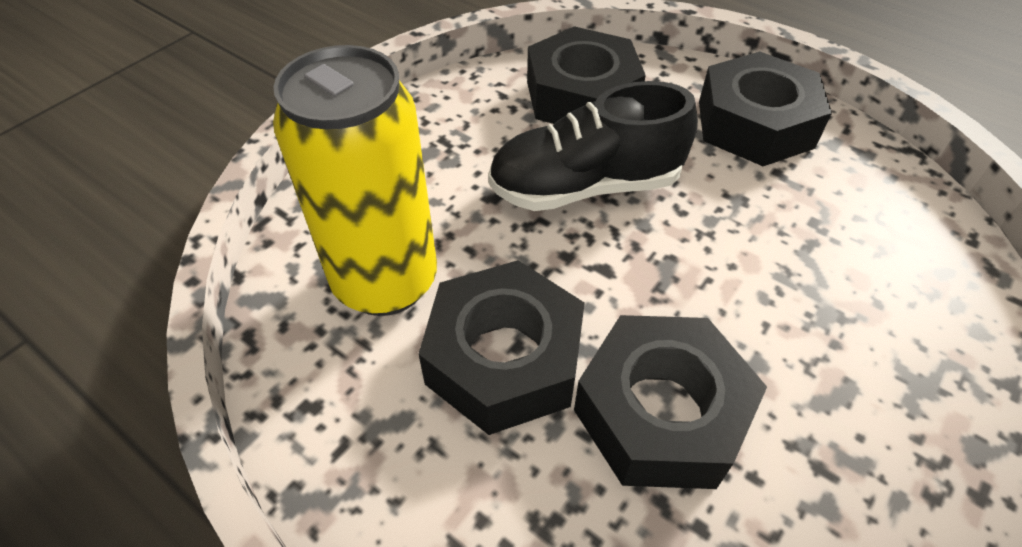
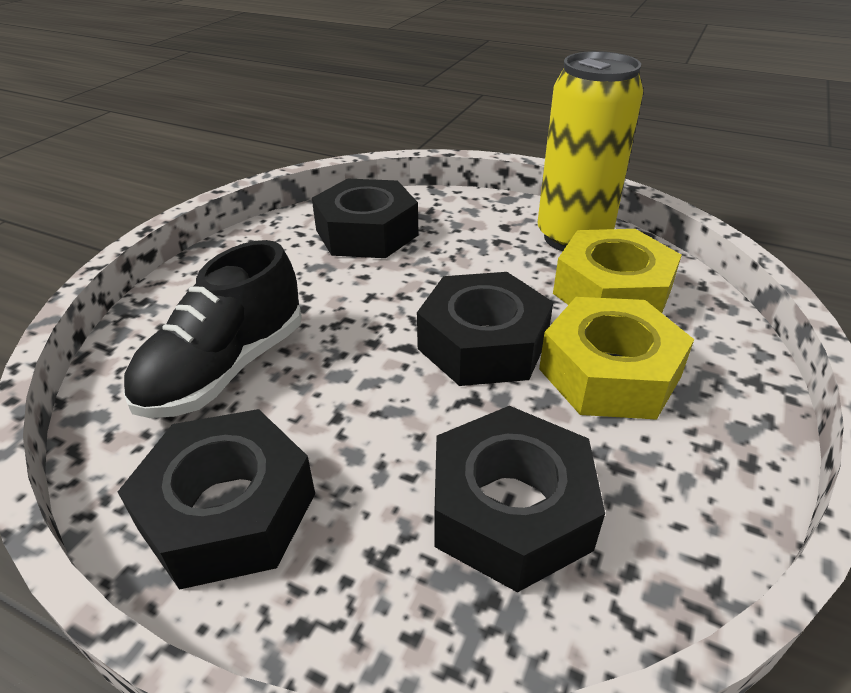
yellow nut: 0 -> 2

